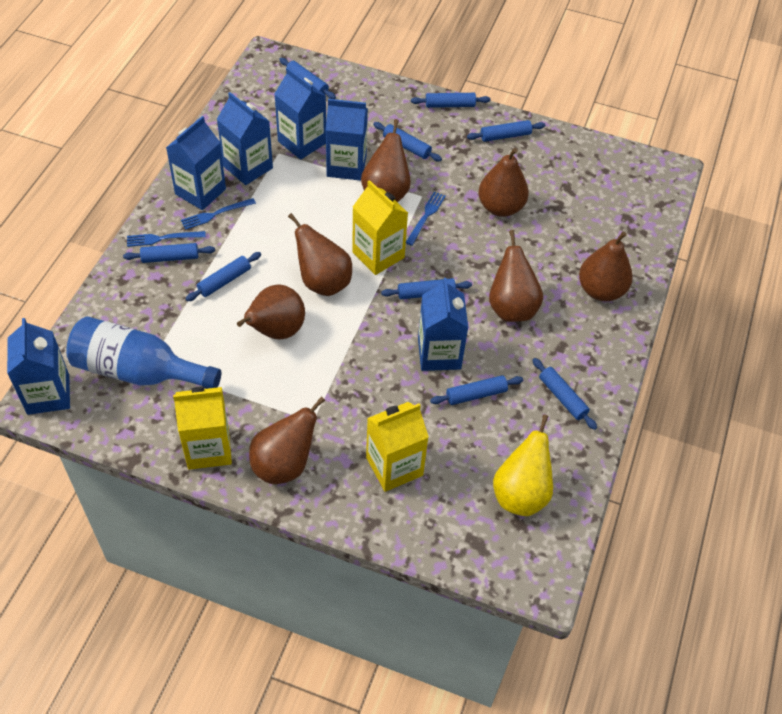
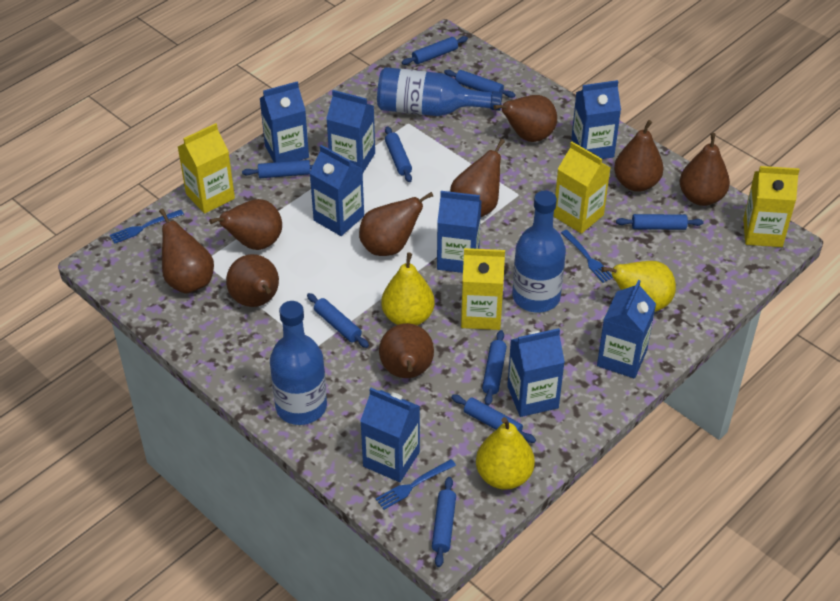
blue bottle: 1 -> 3
blue carton: 6 -> 8
brown pear: 7 -> 9
yellow carton: 3 -> 4
yellow pear: 1 -> 3

